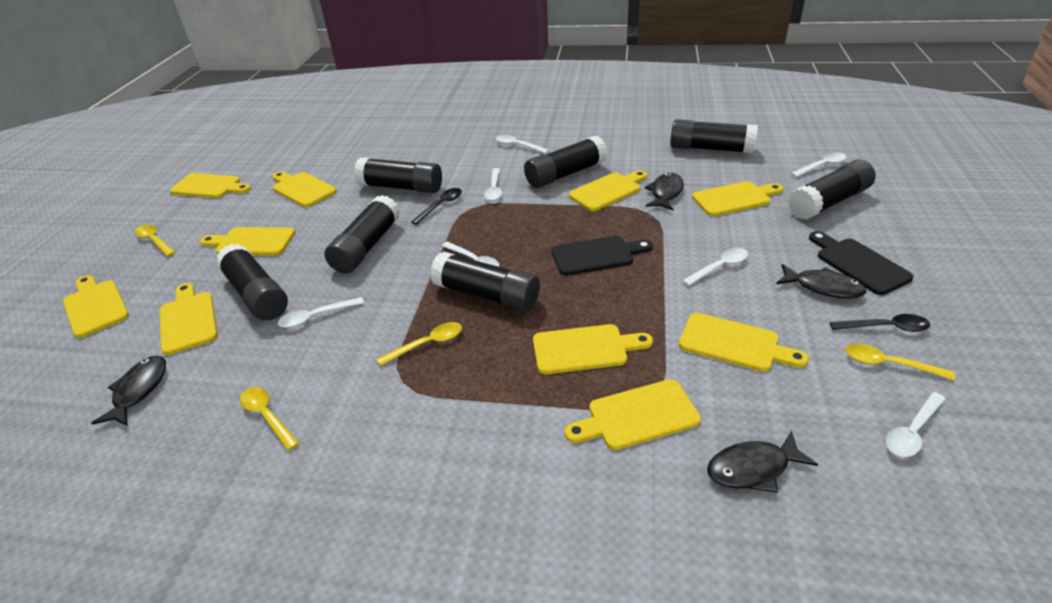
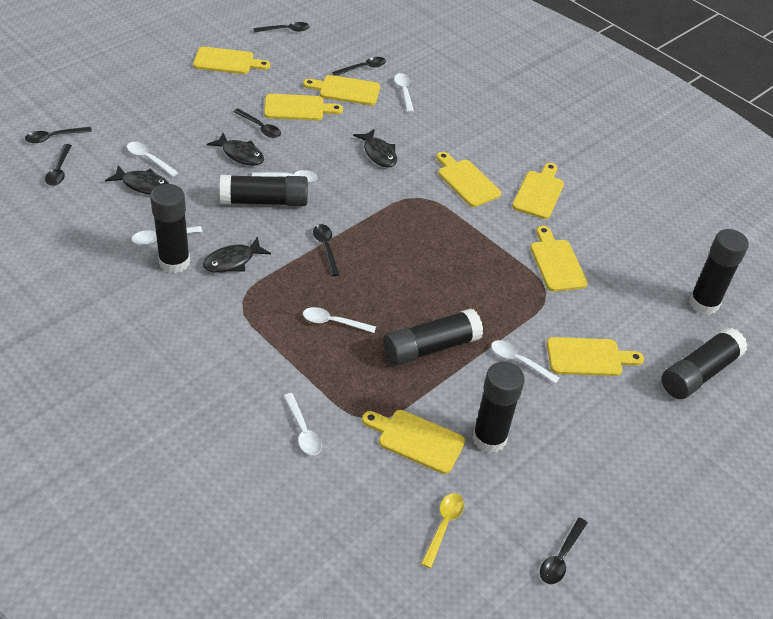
black cutting board: 2 -> 0
black glue stick: 7 -> 6
black spoon: 2 -> 7
yellow cutting board: 10 -> 8
yellow spoon: 4 -> 1

